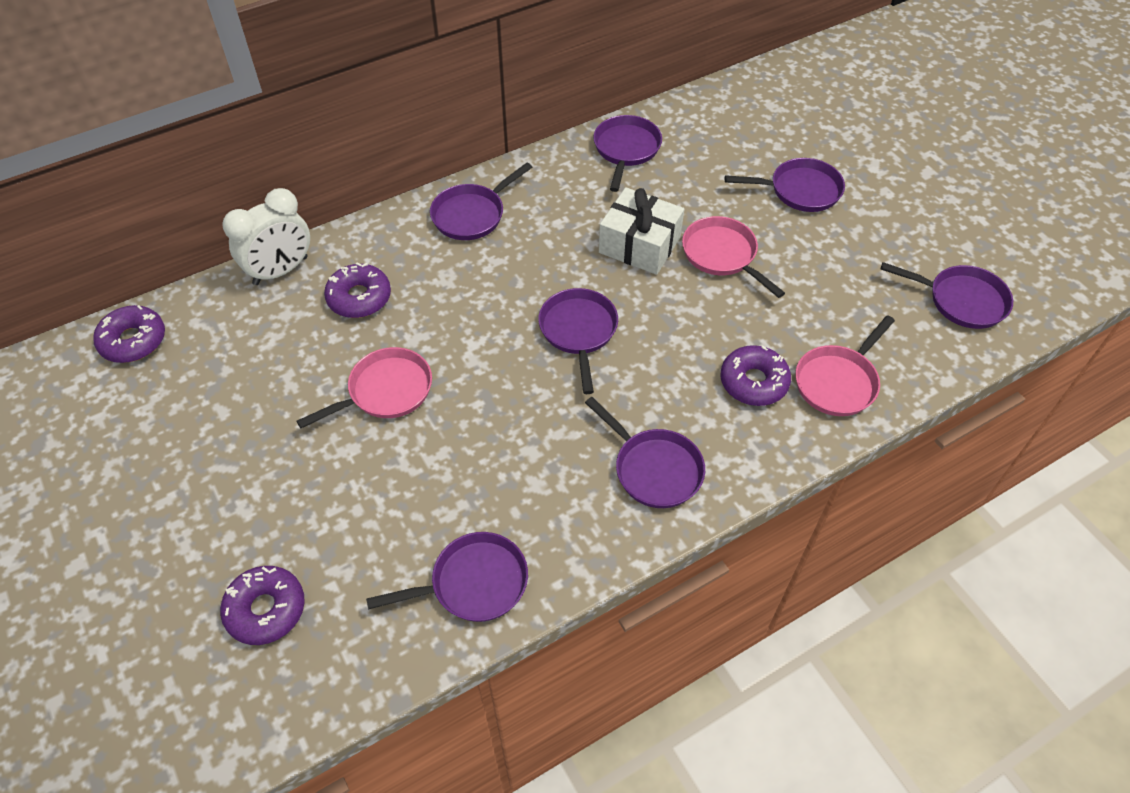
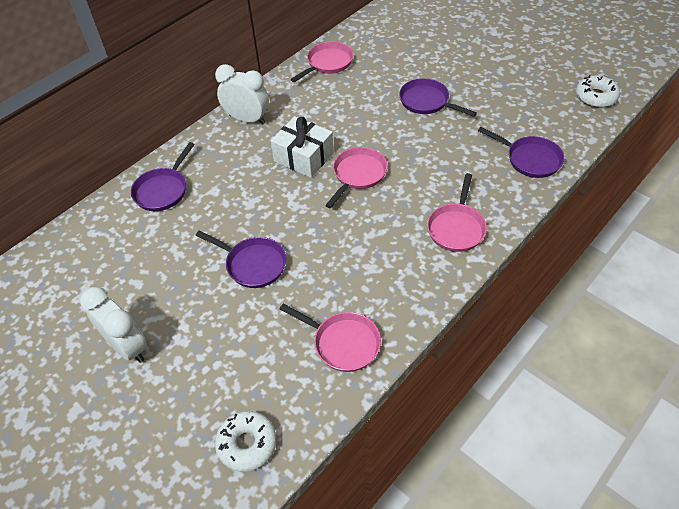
pink pan: 3 -> 4
purple donut: 4 -> 0
purple pan: 7 -> 4
white clock: 1 -> 2
white donut: 0 -> 2

